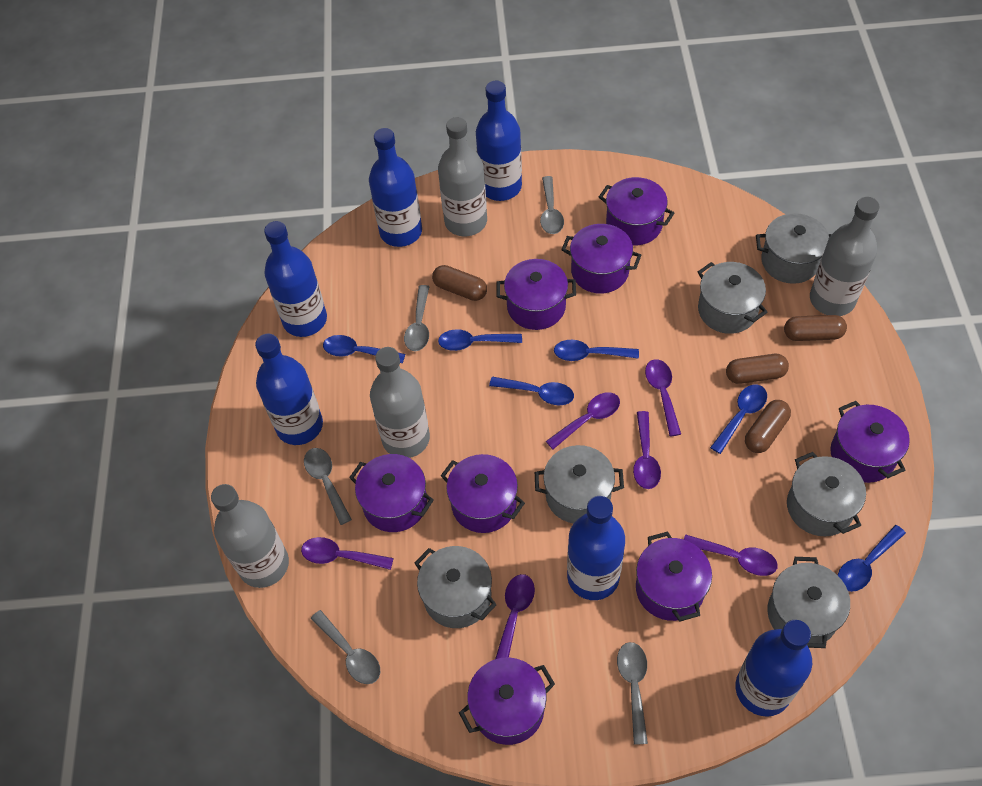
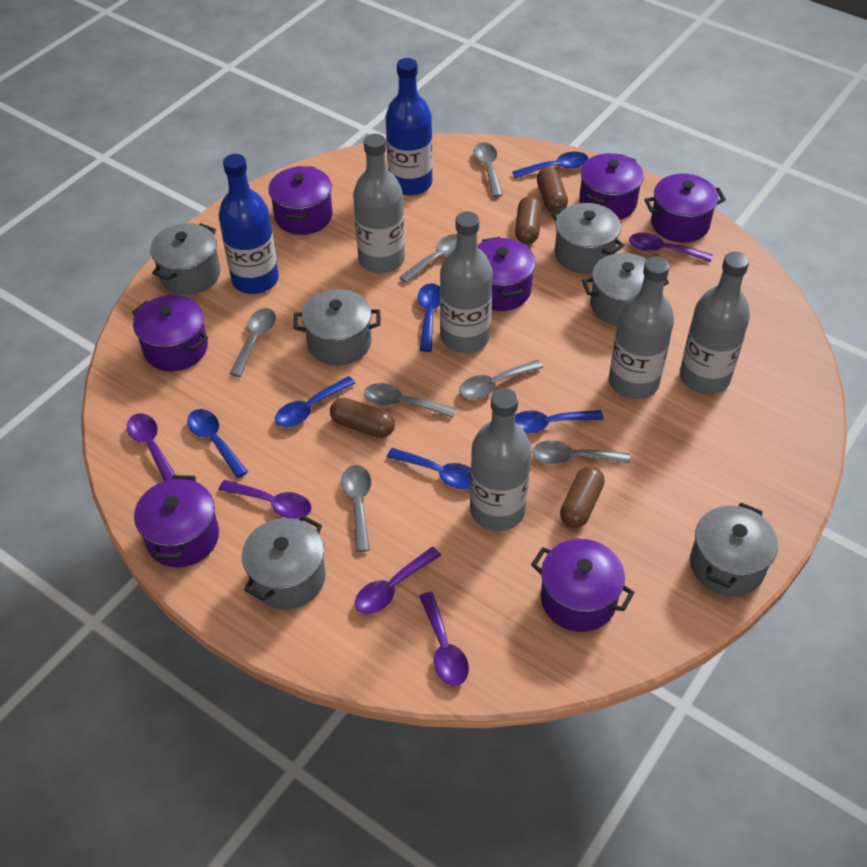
blue bottle: 6 -> 2
grey bottle: 4 -> 5
grey spoon: 5 -> 7
purple pot: 8 -> 7
purple spoon: 6 -> 5

